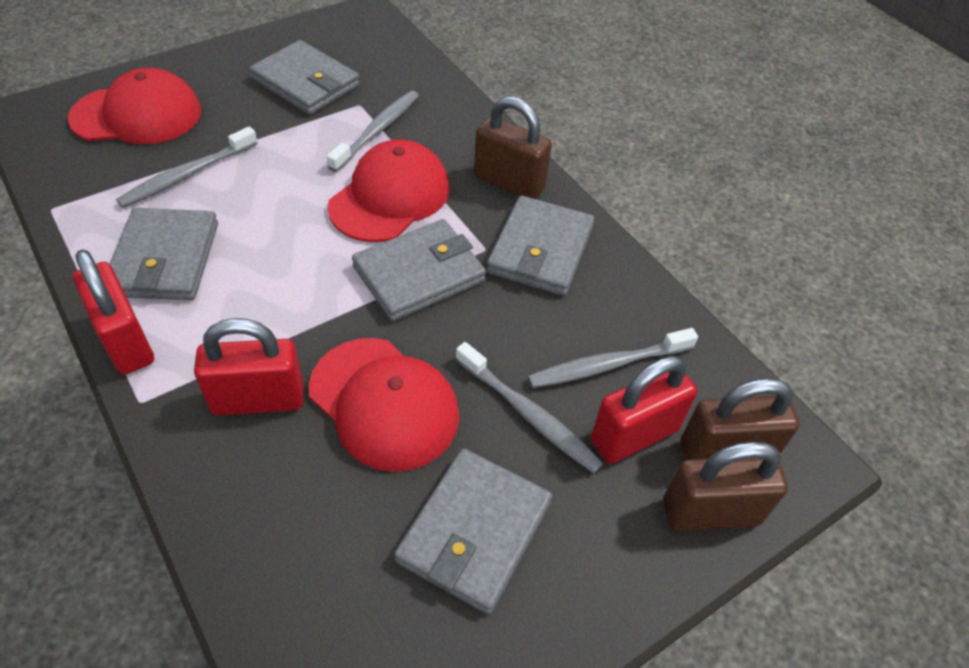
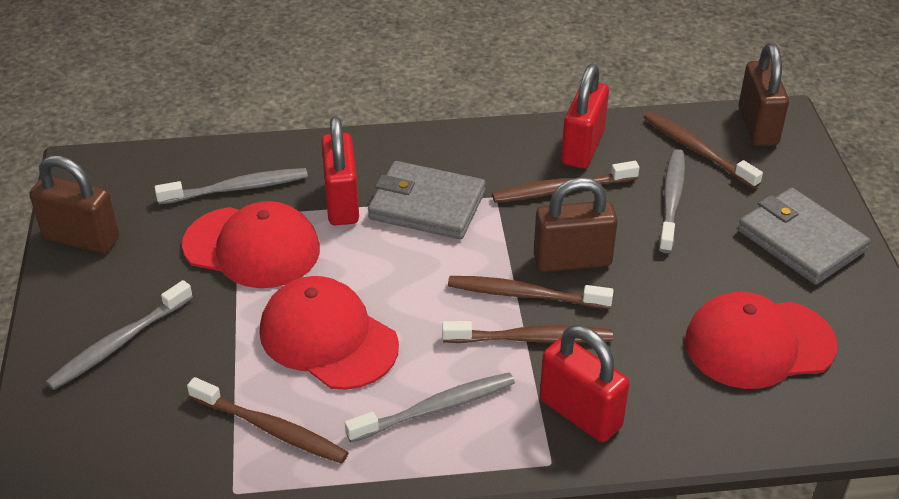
brown toothbrush: 0 -> 5
grey wallet: 5 -> 2

